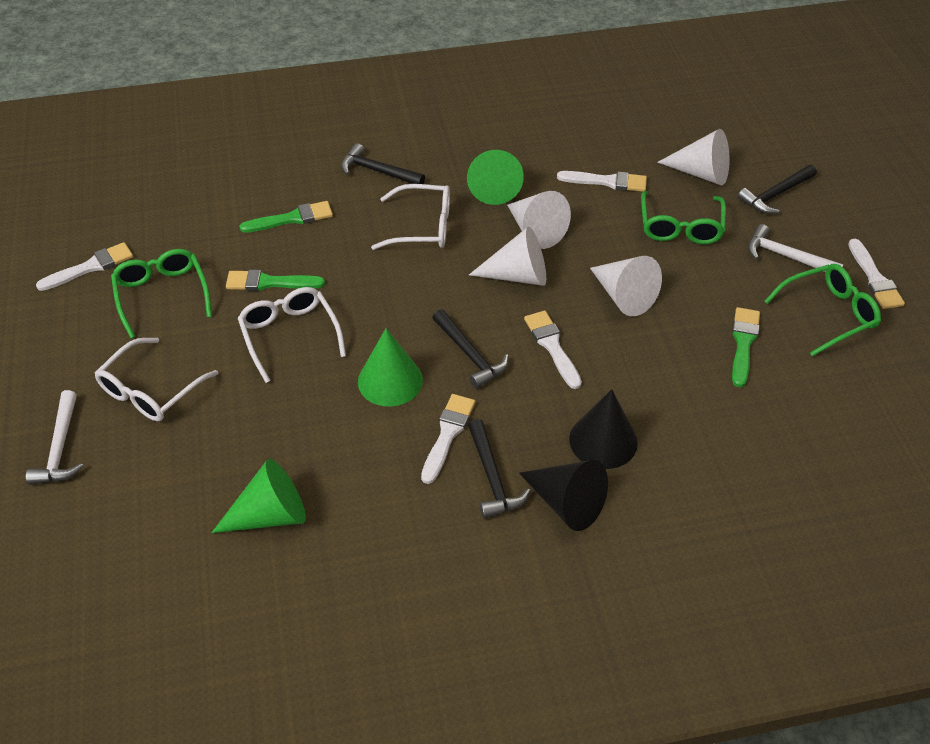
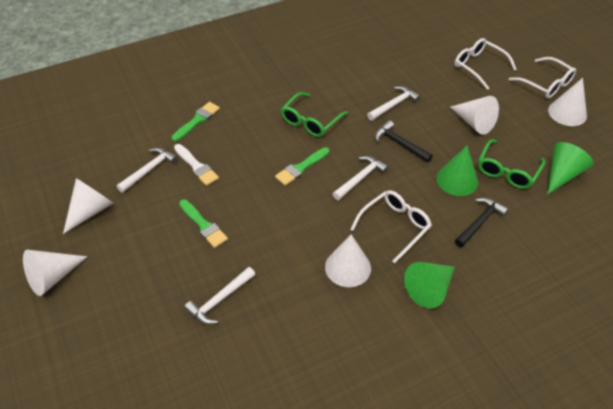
black cone: 2 -> 0
black hammer: 4 -> 2
green glasses: 3 -> 2
white brush: 5 -> 1
white cone: 4 -> 5
white hammer: 2 -> 4

